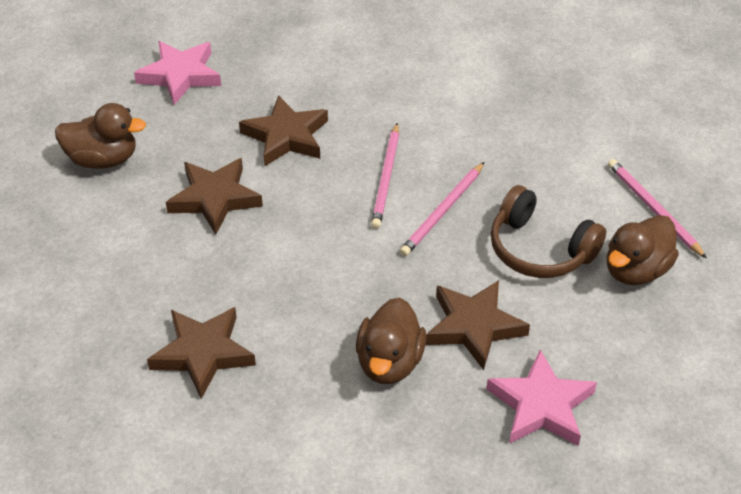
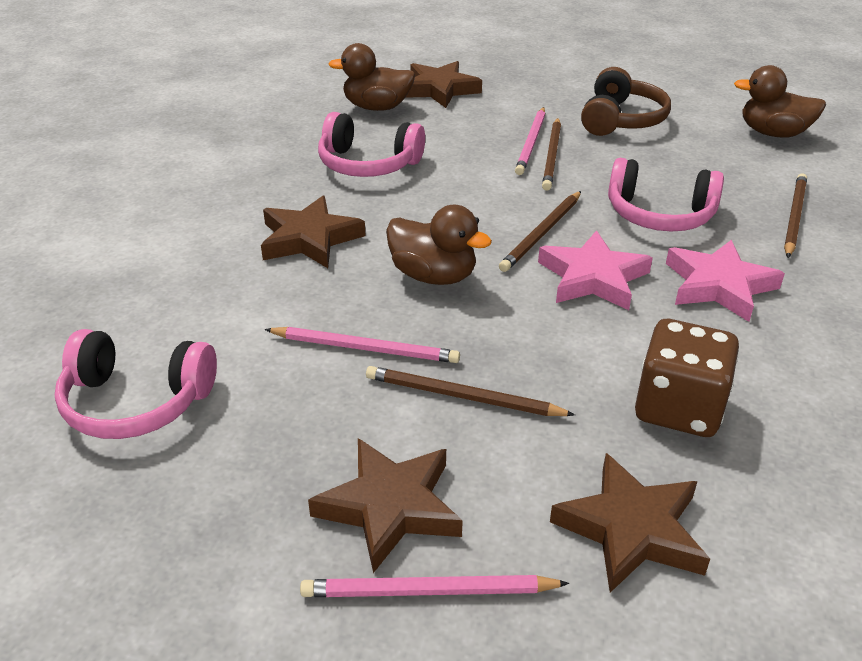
brown dice: 0 -> 1
brown pencil: 0 -> 4
pink headphones: 0 -> 3

